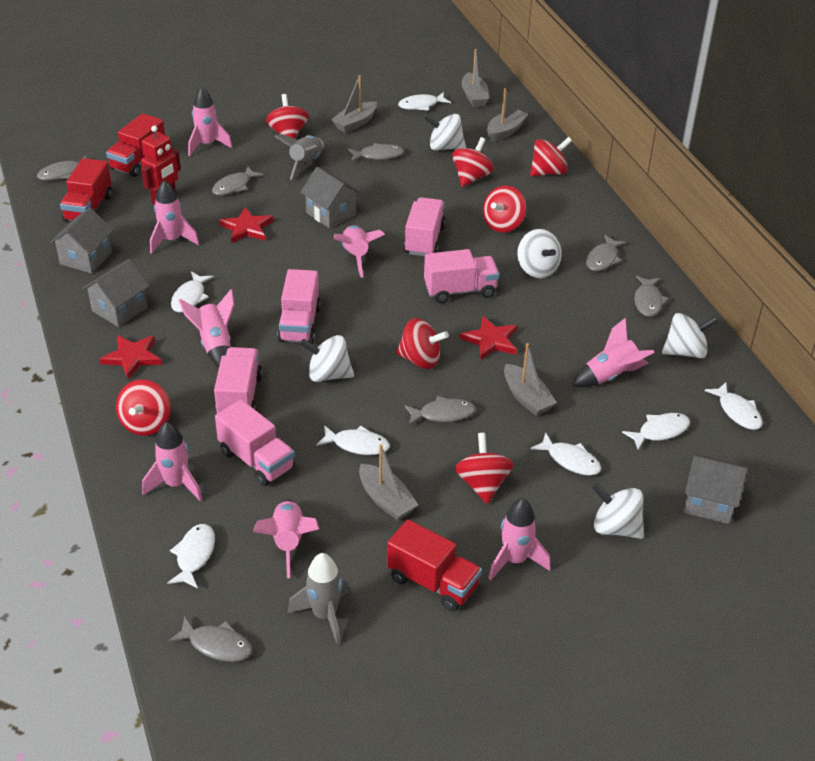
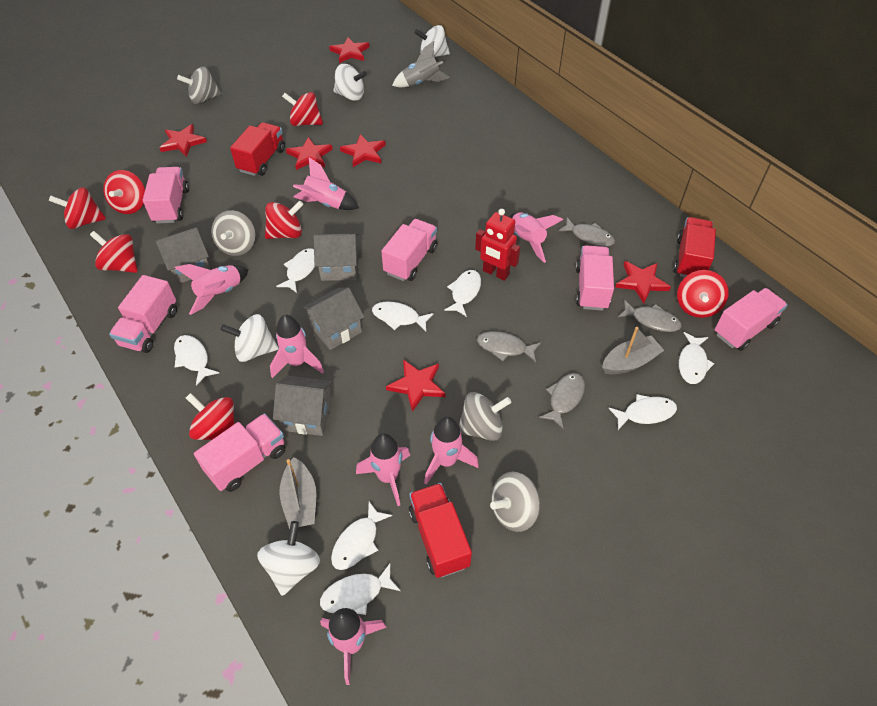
grey boat: 5 -> 2
grey fish: 7 -> 4
grey rocket: 2 -> 1
grey spinning top: 0 -> 4
pink rocket: 8 -> 7
pink truck: 5 -> 6
red star: 3 -> 6
white fish: 7 -> 8
white spinning top: 5 -> 4

